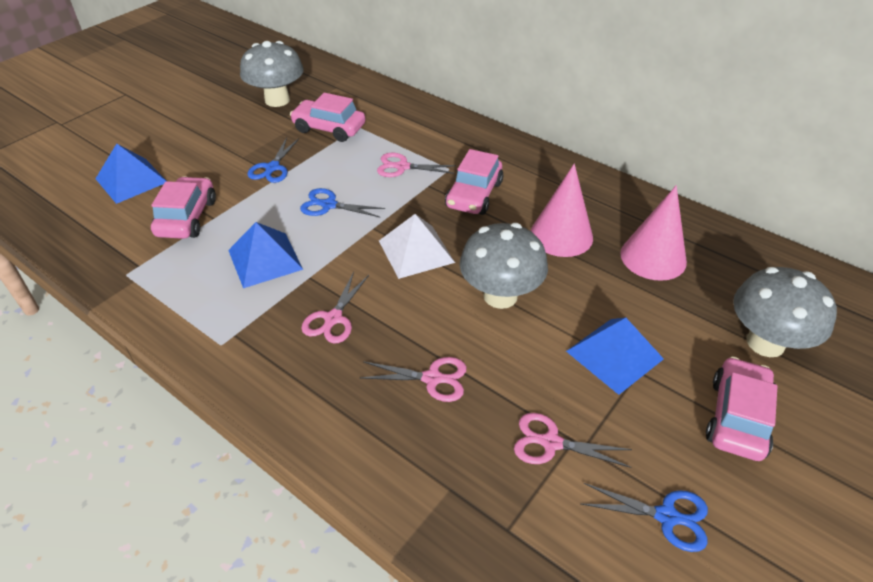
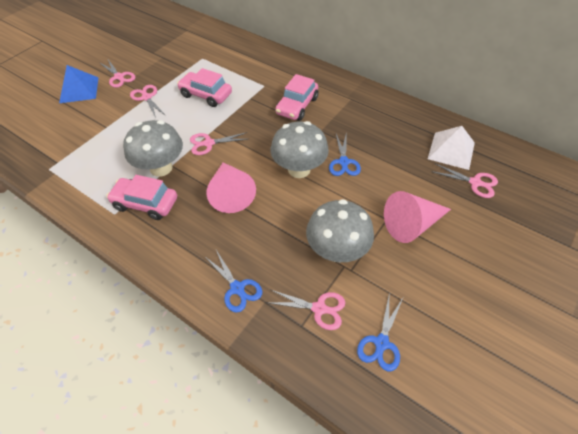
blue pyramid: 3 -> 1
pink car: 4 -> 3
pink scissors: 4 -> 5

